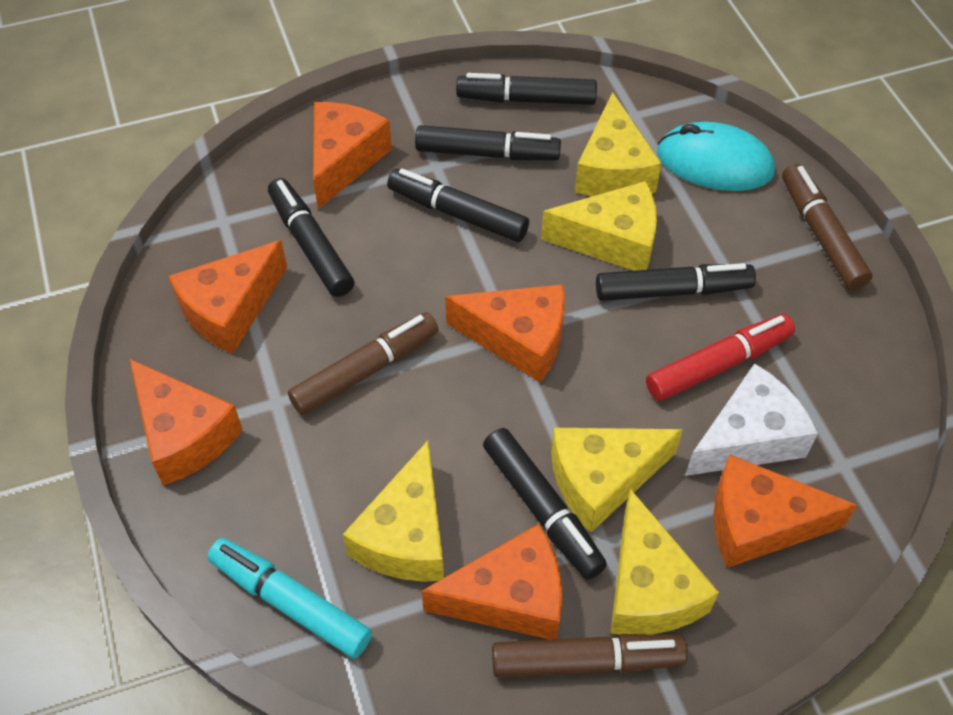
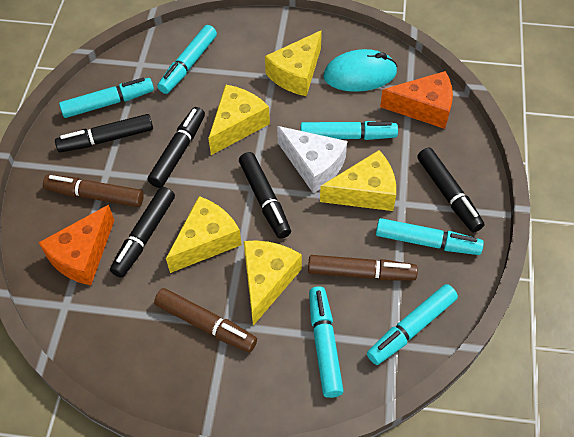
black marker: 6 -> 5
orange cheese: 6 -> 2
red marker: 1 -> 0
turquoise marker: 1 -> 6

